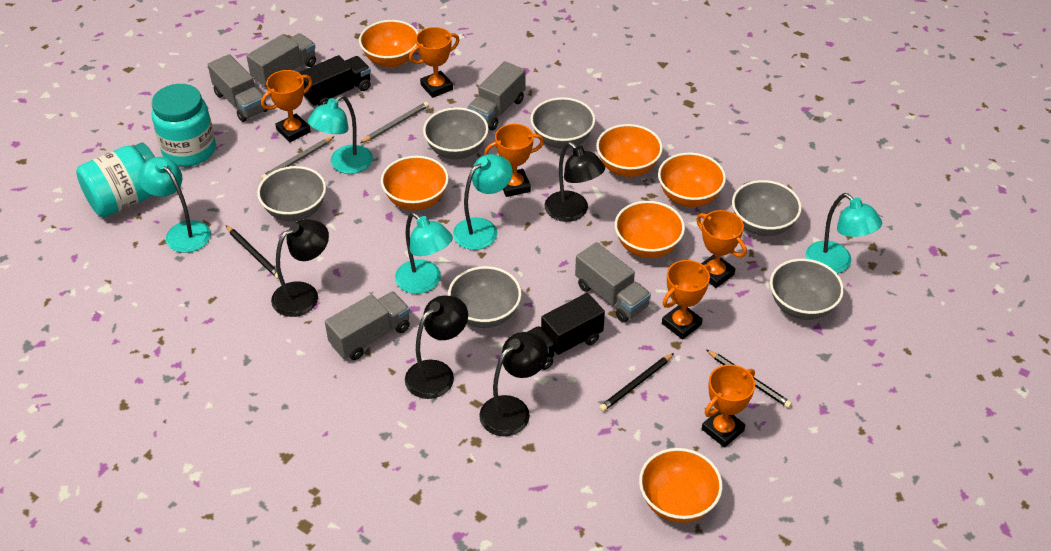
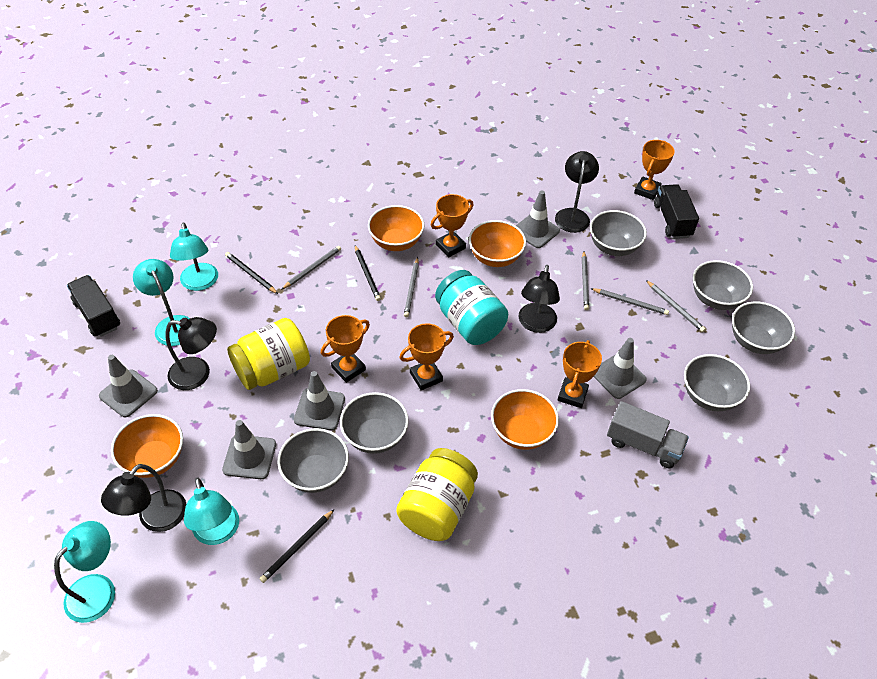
grey pencil: 2 -> 5
grey traffic cone: 0 -> 5
grey truck: 5 -> 1
orange bowl: 6 -> 4
orange trophy: 6 -> 5
turquoise jar: 2 -> 1
turquoise lamp: 5 -> 4
yellow jar: 0 -> 2

